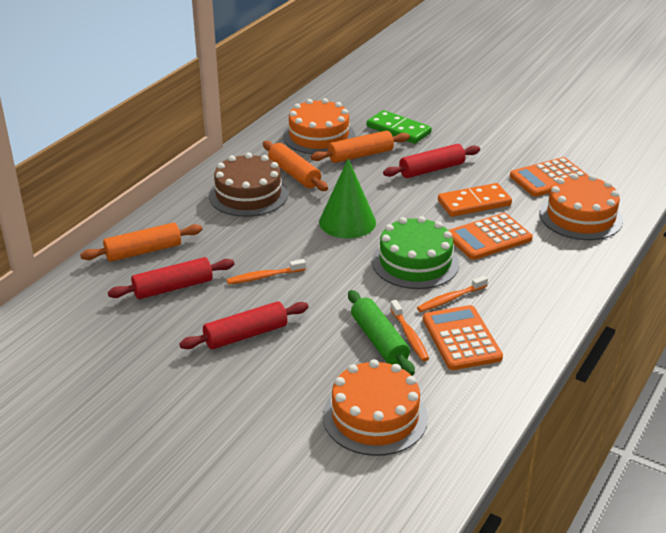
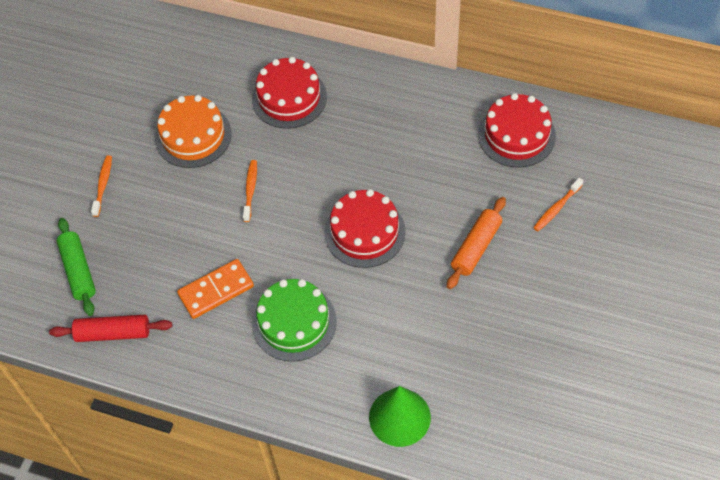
brown cake: 1 -> 0
green domino: 1 -> 0
orange cake: 3 -> 1
orange calculator: 3 -> 0
orange rolling pin: 3 -> 1
red cake: 0 -> 3
red rolling pin: 3 -> 1

